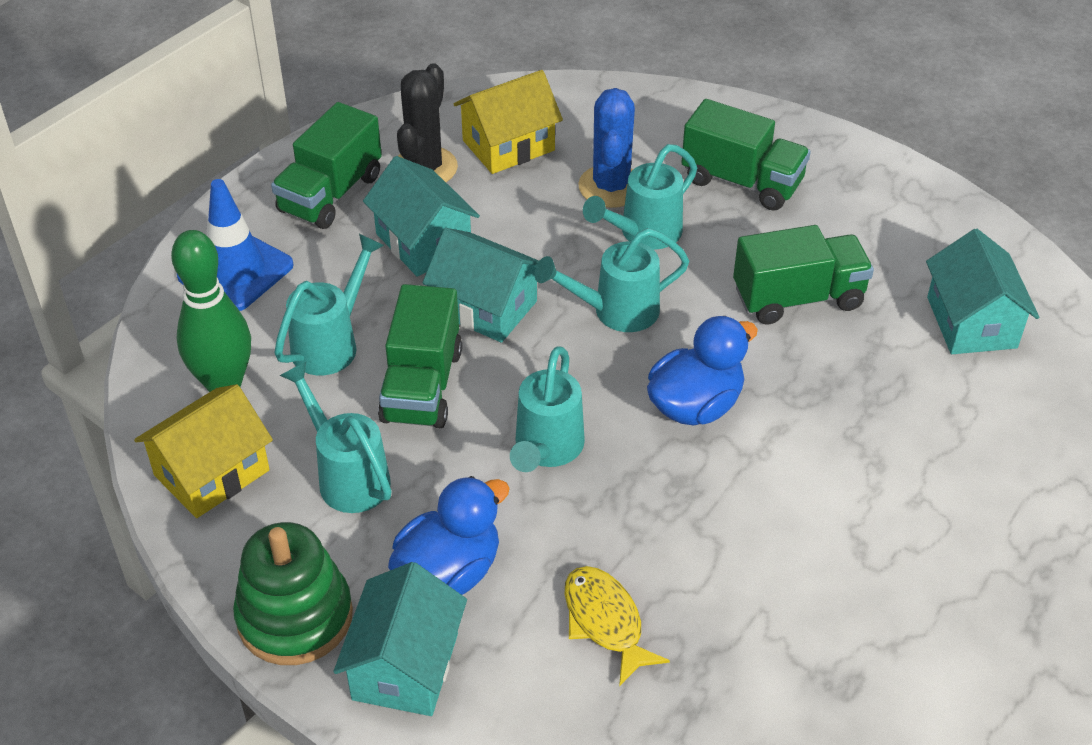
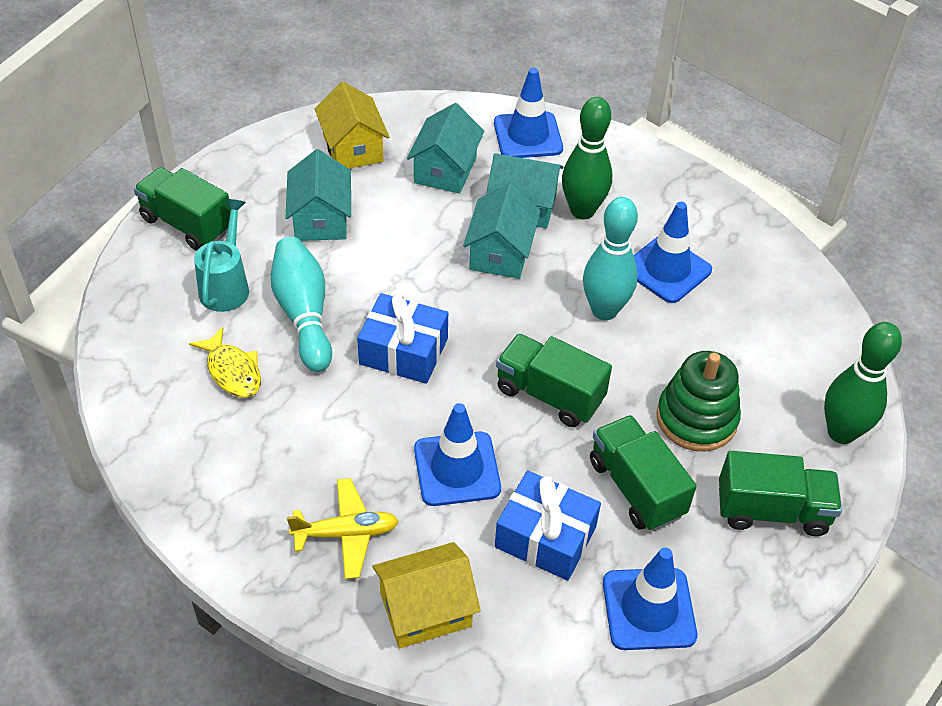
black cactus: 1 -> 0
blue cactus: 1 -> 0
blue duck: 2 -> 0
blue gift: 0 -> 2
blue traffic cone: 1 -> 4
green bowling pin: 1 -> 2
turquoise bowling pin: 0 -> 2
turquoise watering can: 5 -> 1
yellow plane: 0 -> 1

